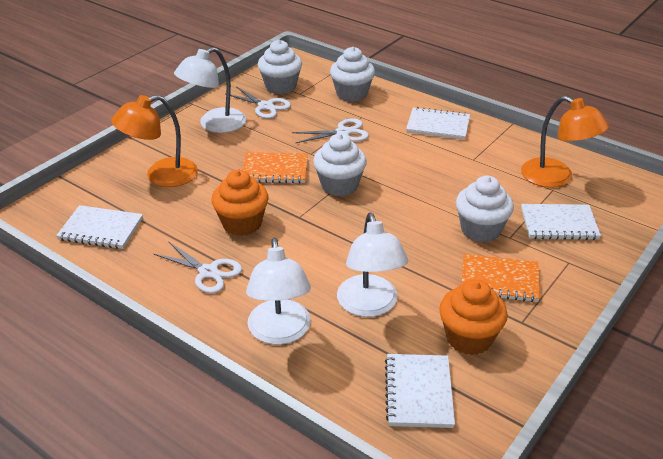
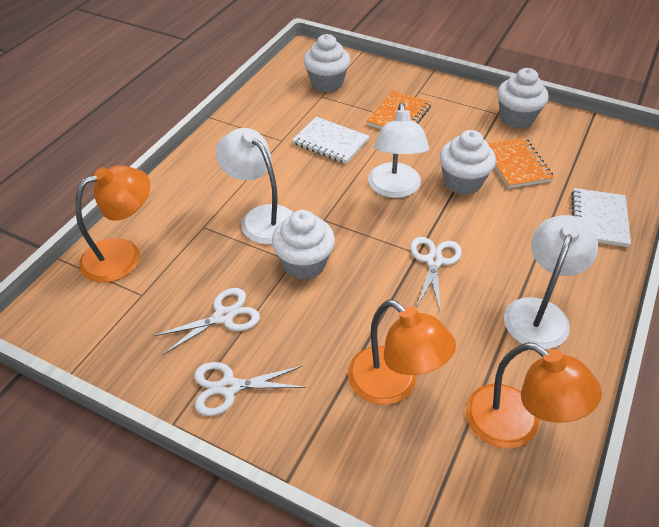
orange cupcake: 2 -> 0
orange lamp: 2 -> 3
white notebook: 4 -> 2

